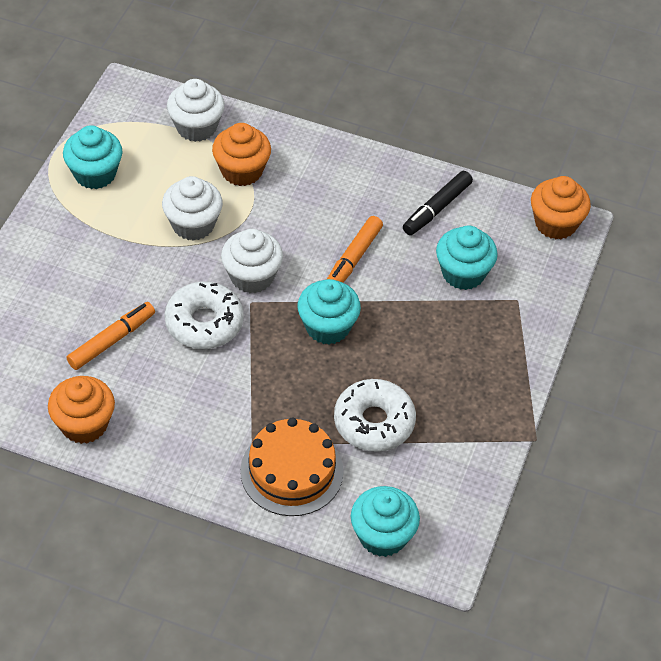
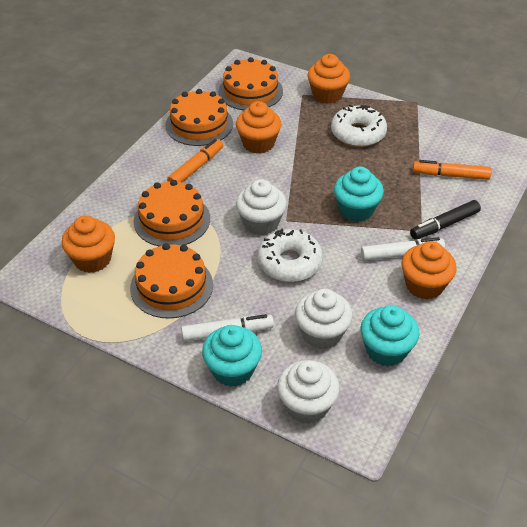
orange cake: 1 -> 4
orange cupcake: 3 -> 4
turquoise cupcake: 4 -> 3
white marker: 0 -> 2

